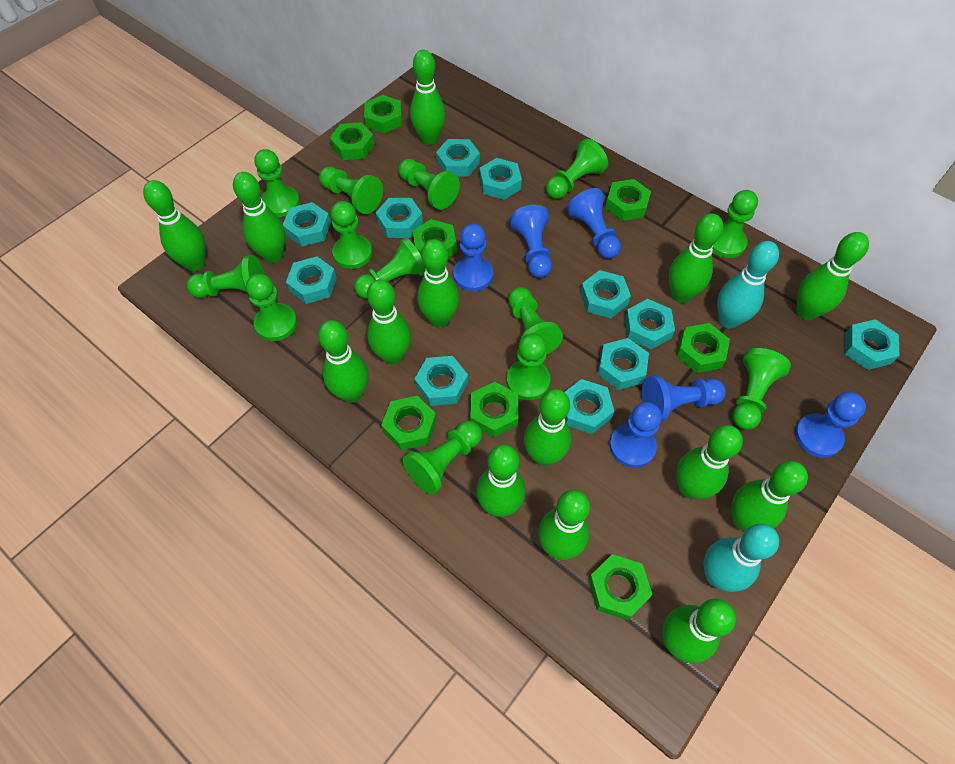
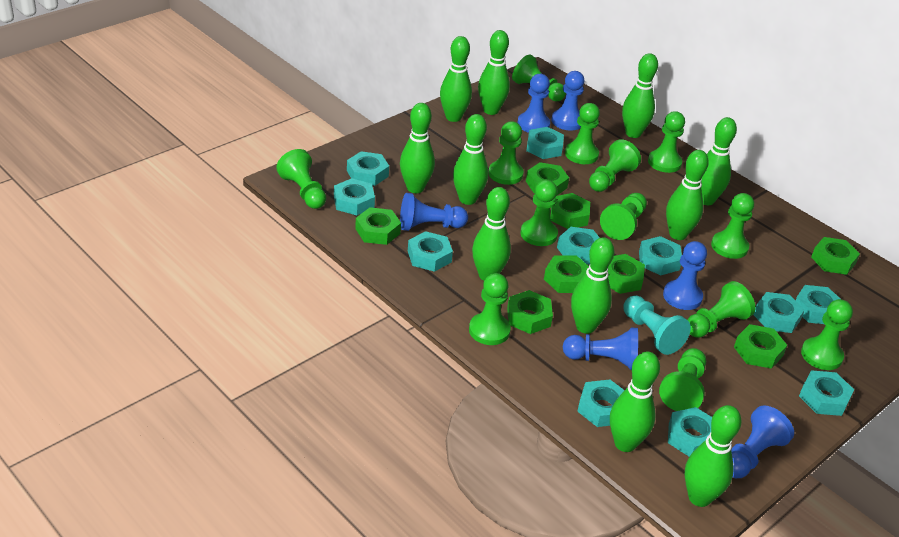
green bowling pin: 14 -> 11
turquoise bowling pin: 2 -> 0
turquoise pawn: 0 -> 1

